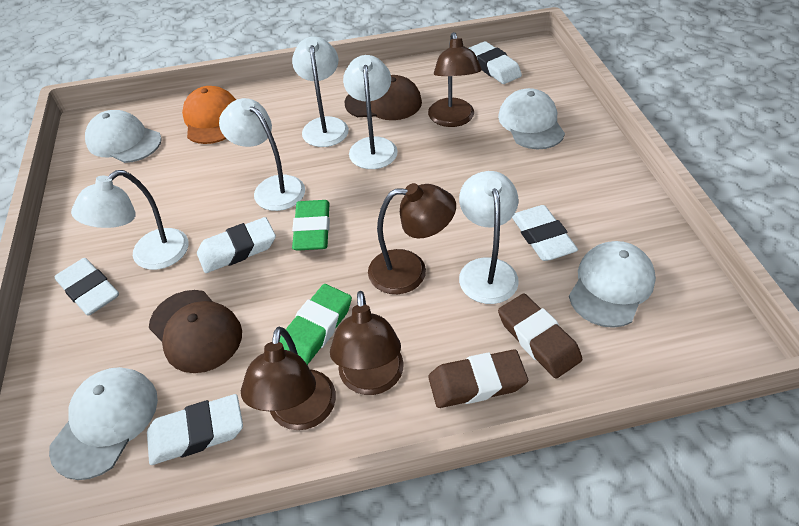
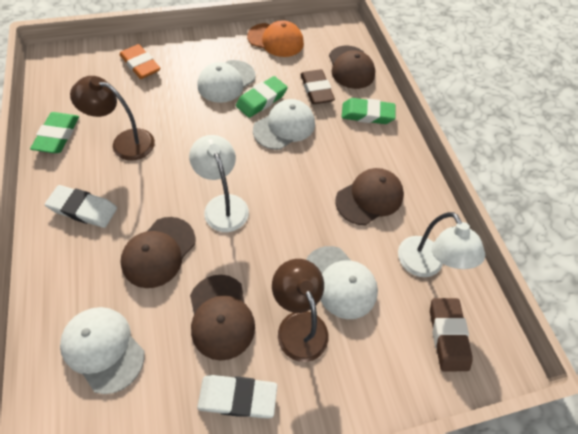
brown cap: 2 -> 4
brown lamp: 4 -> 2
green eraser: 2 -> 3
orange eraser: 0 -> 1
white eraser: 5 -> 2
white lamp: 5 -> 2

